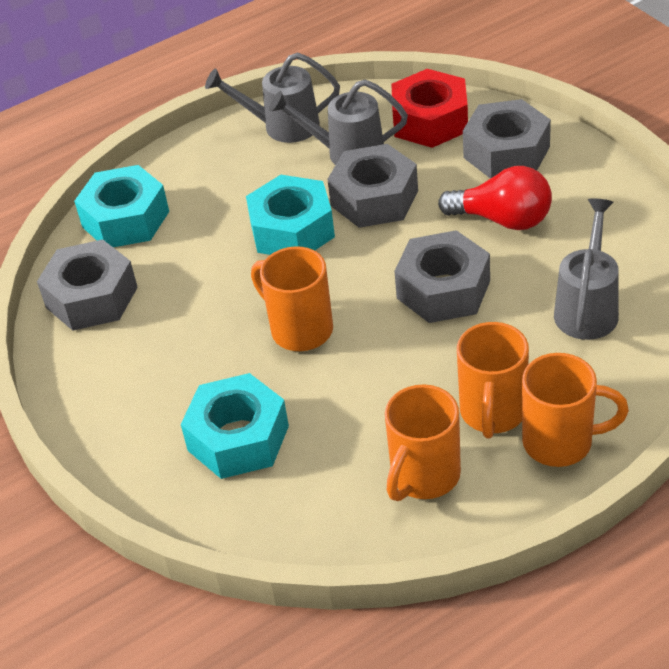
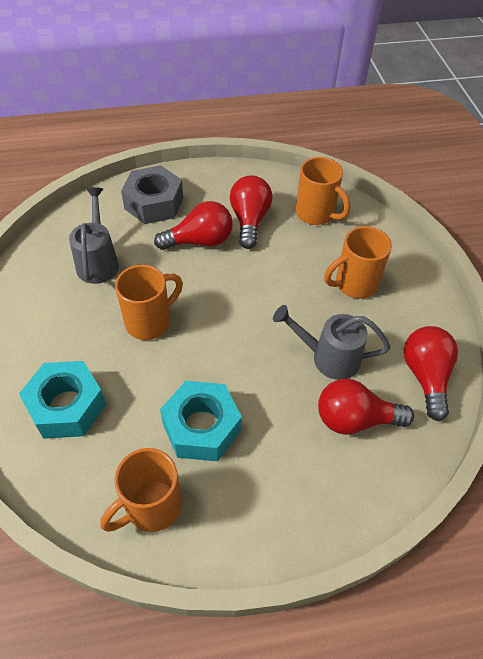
grey nut: 4 -> 1
grey watering can: 3 -> 2
red light bulb: 1 -> 4
red nut: 1 -> 0
turquoise nut: 3 -> 2

